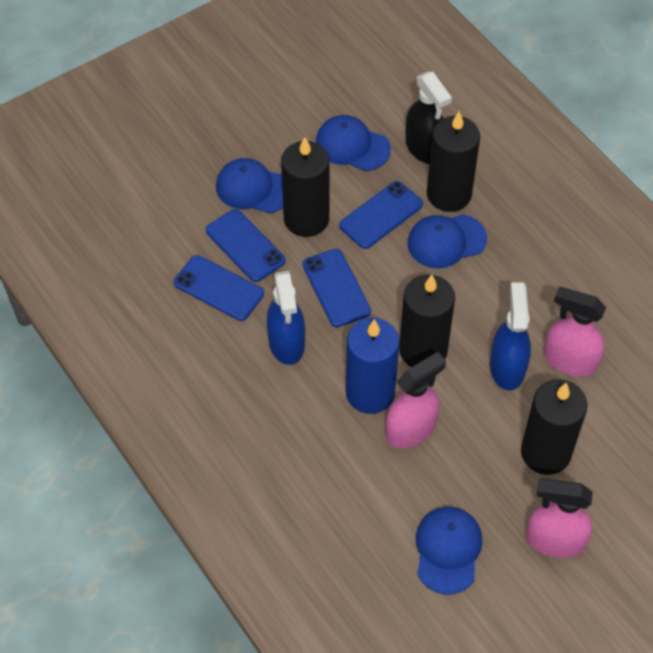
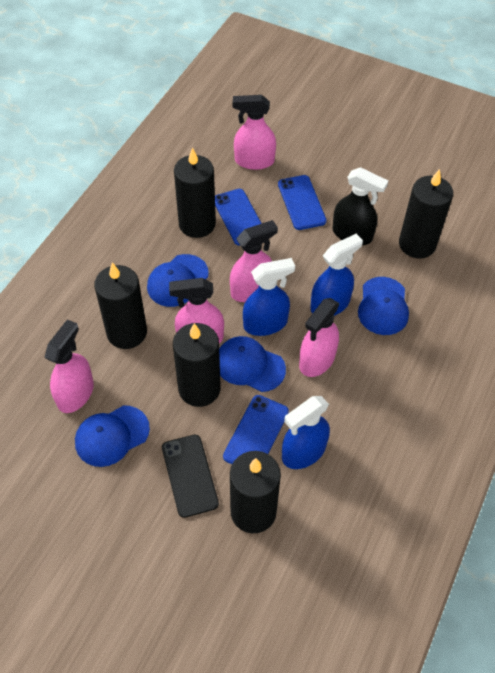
black candle: 4 -> 5
black phone: 0 -> 1
blue candle: 1 -> 0
blue phone: 4 -> 3
blue spray bottle: 2 -> 3
pink spray bottle: 3 -> 5

